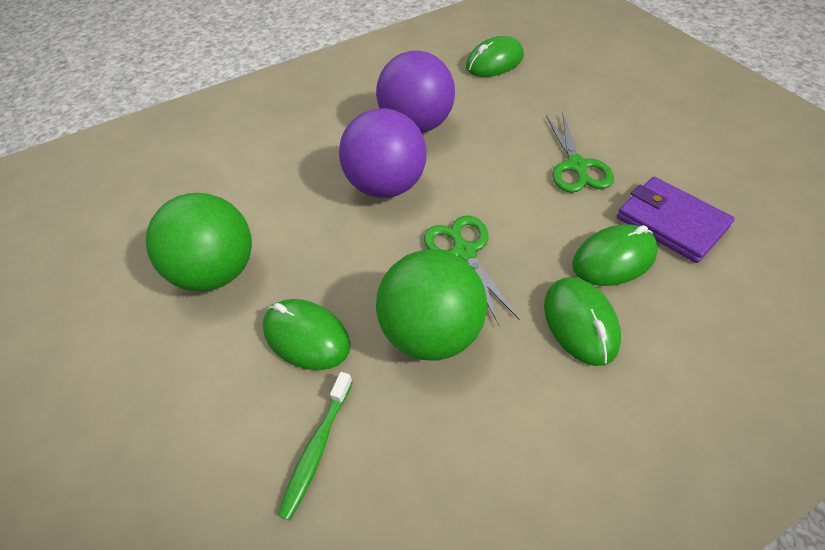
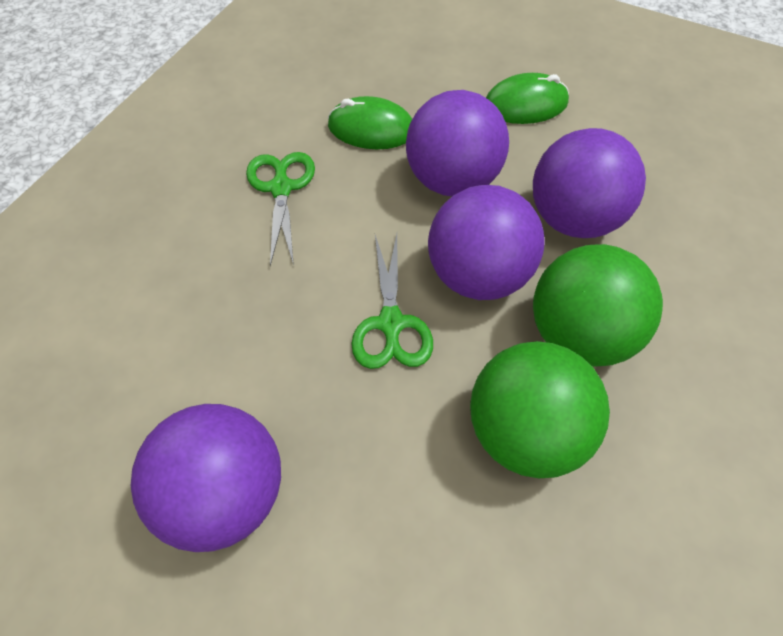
green mouse: 4 -> 2
green toothbrush: 1 -> 0
purple ball: 2 -> 4
purple wallet: 1 -> 0

